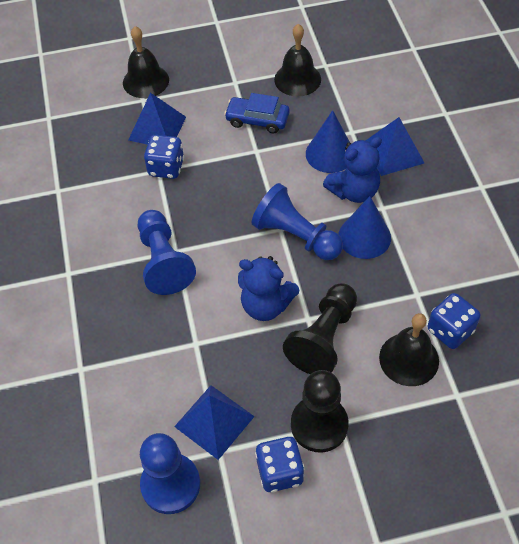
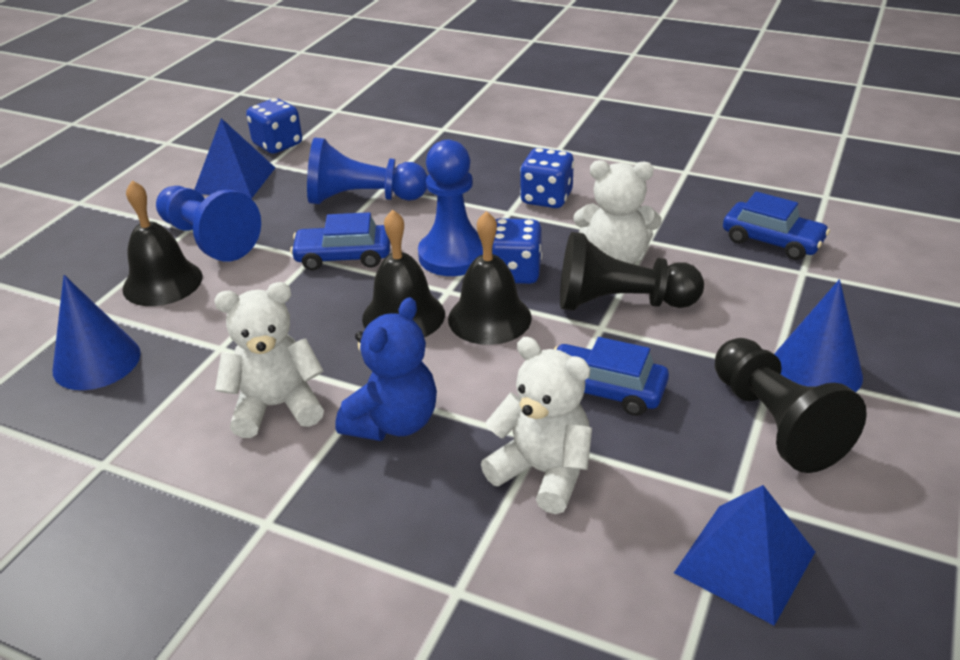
blue car: 1 -> 3
blue pyramid: 3 -> 2
blue teddy bear: 2 -> 1
white teddy bear: 0 -> 3

